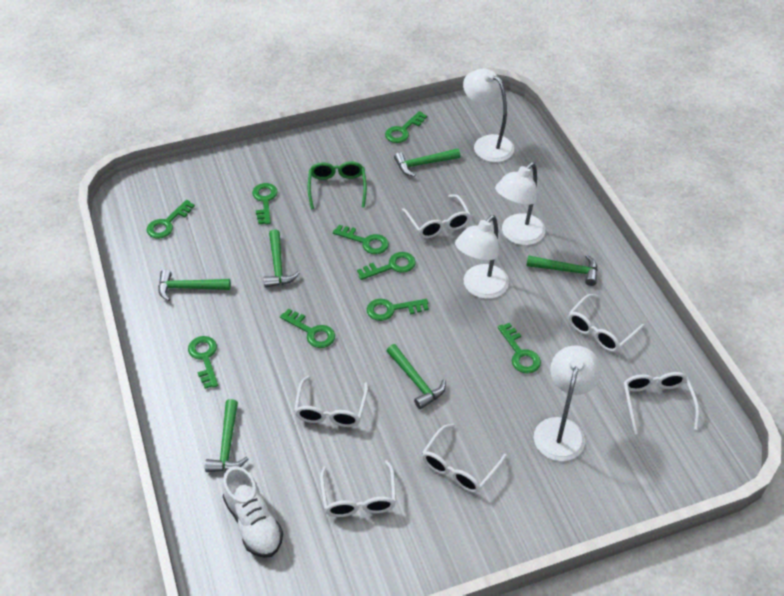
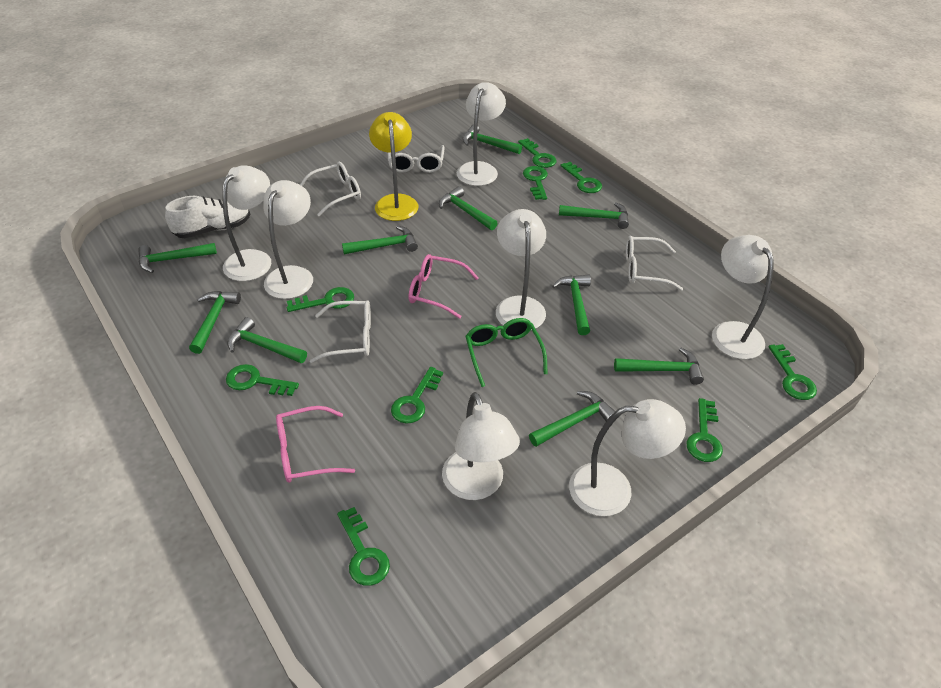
green hammer: 6 -> 10
pink glasses: 0 -> 2
white glasses: 6 -> 4
white lamp: 4 -> 7
yellow lamp: 0 -> 1

